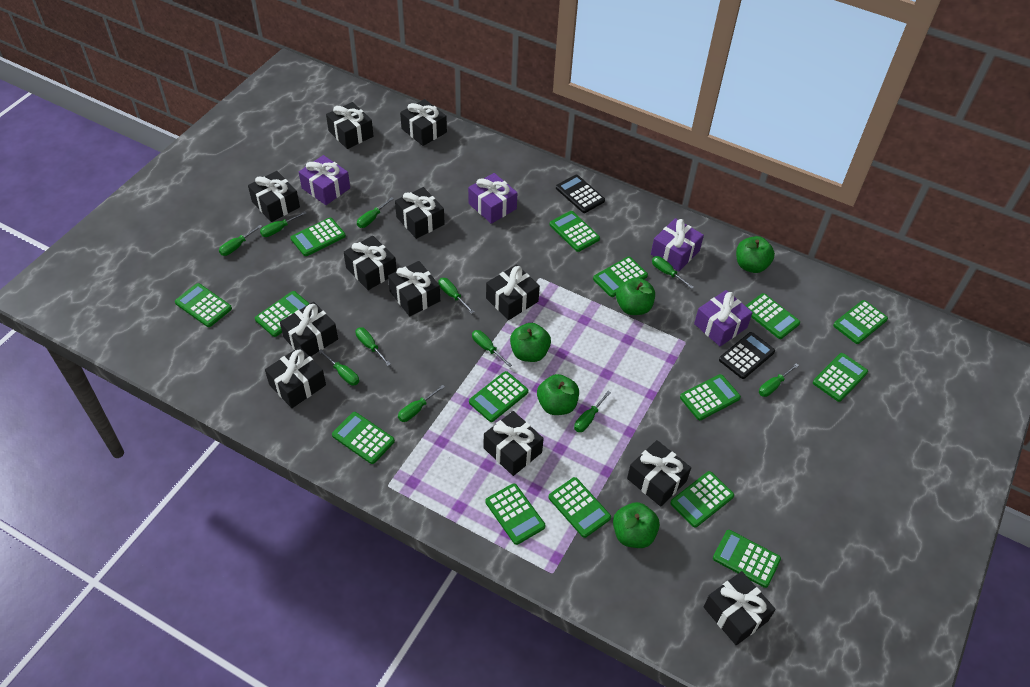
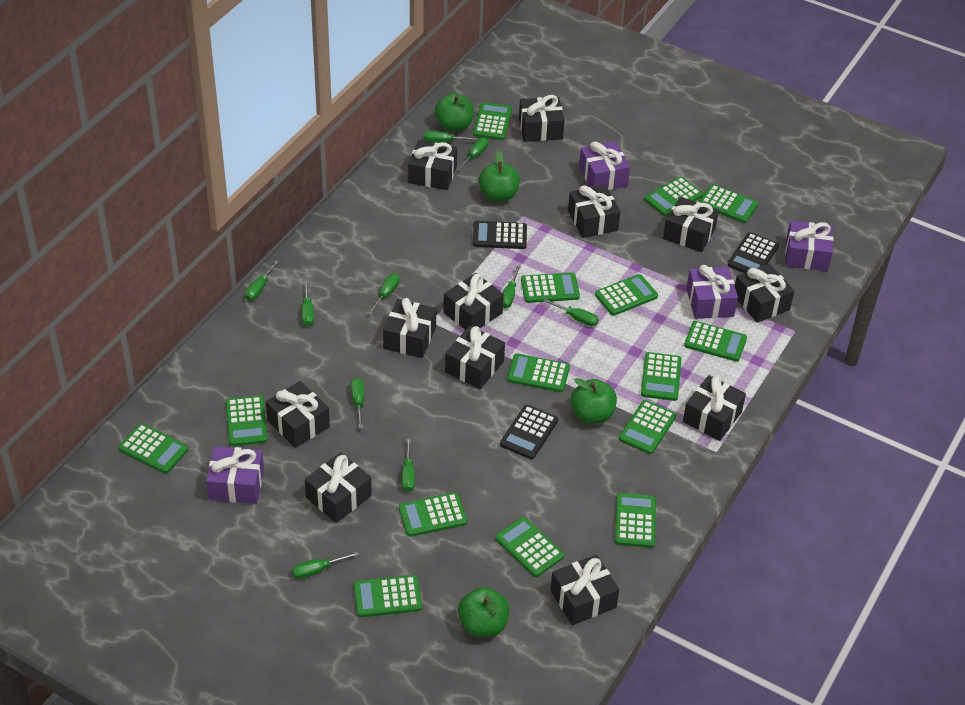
black calculator: 2 -> 3
green apple: 5 -> 4
green screwdriver: 11 -> 10

